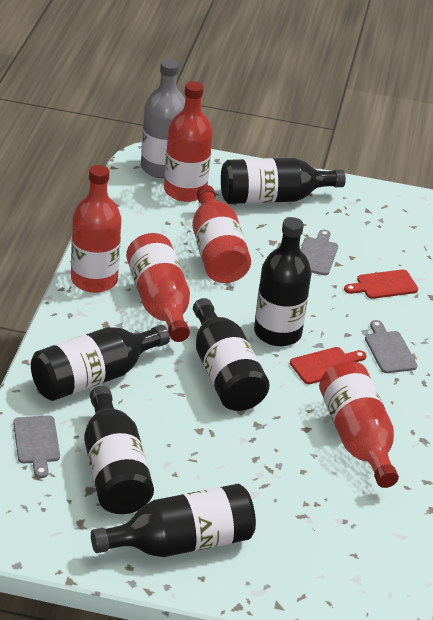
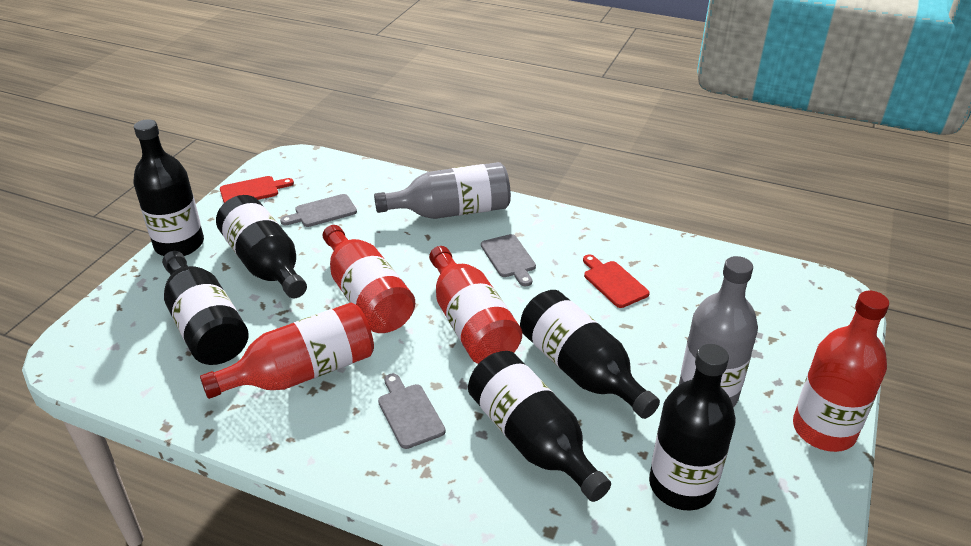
grey bottle: 1 -> 2
red bottle: 5 -> 4

